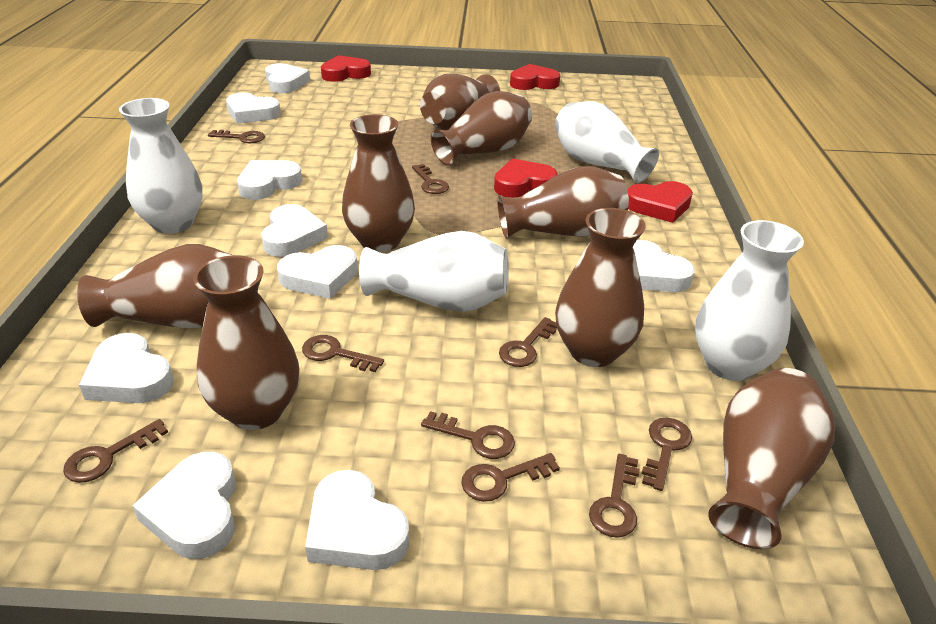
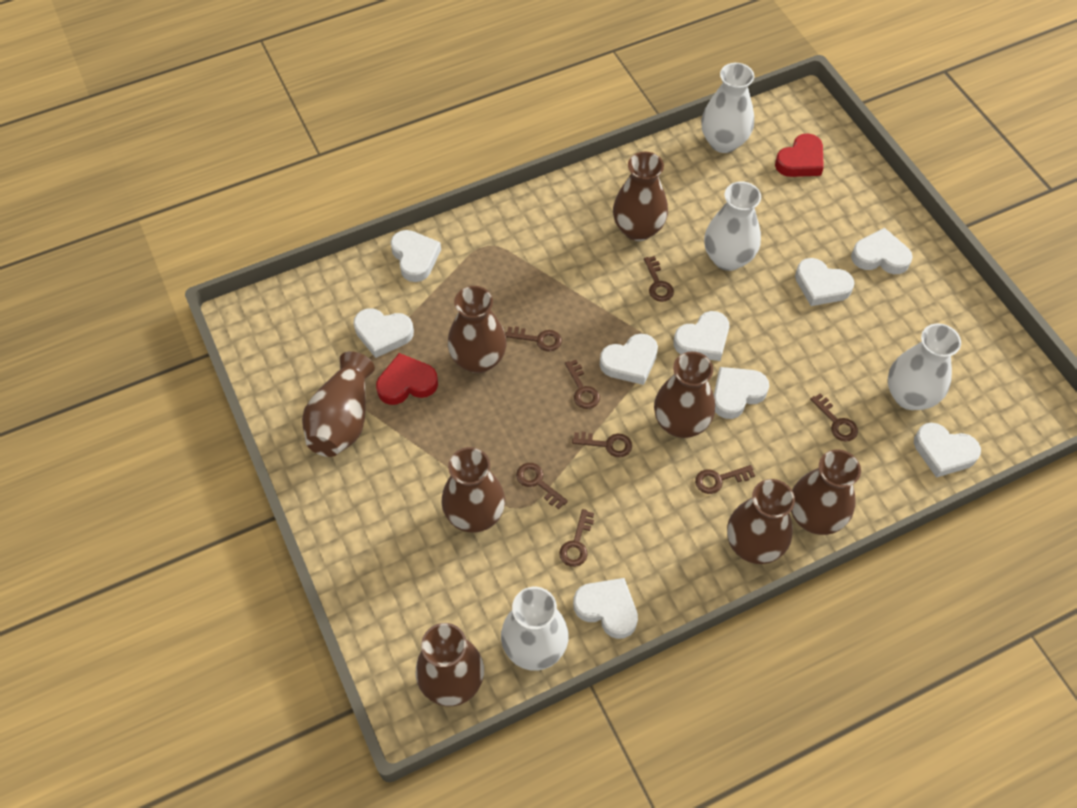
brown key: 9 -> 8
red heart: 4 -> 2

